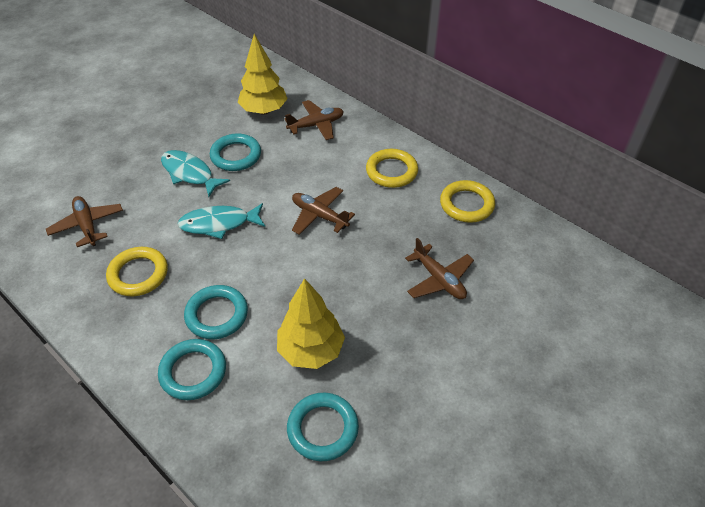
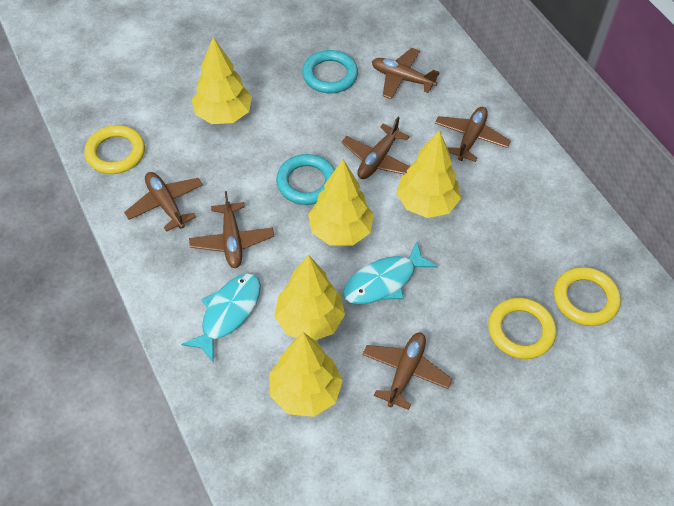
brown plane: 4 -> 6
turquoise ring: 4 -> 2
yellow tree: 2 -> 5

